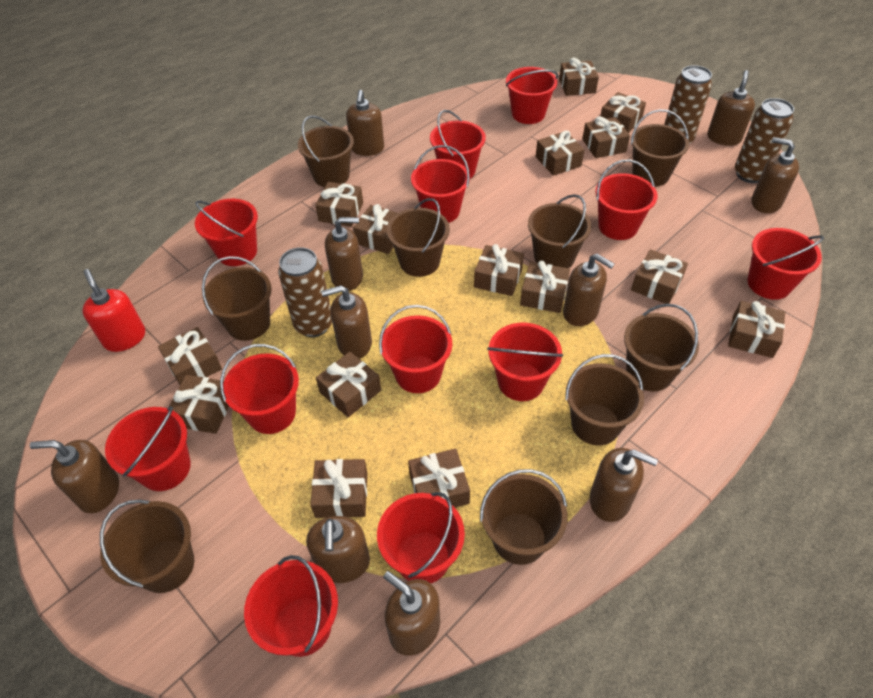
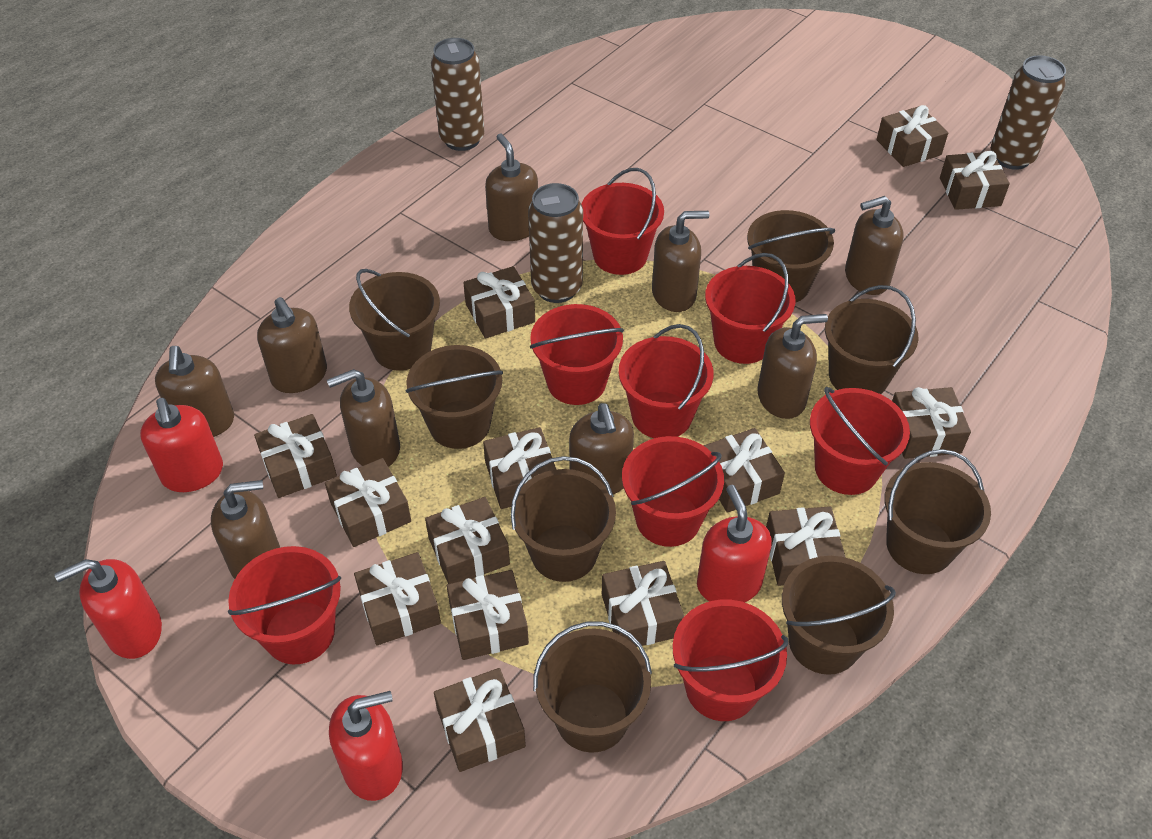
brown bucket: 9 -> 8
brown gift: 15 -> 14
brown soap dispenser: 10 -> 9
red bucket: 12 -> 8
red soap dispenser: 1 -> 4

